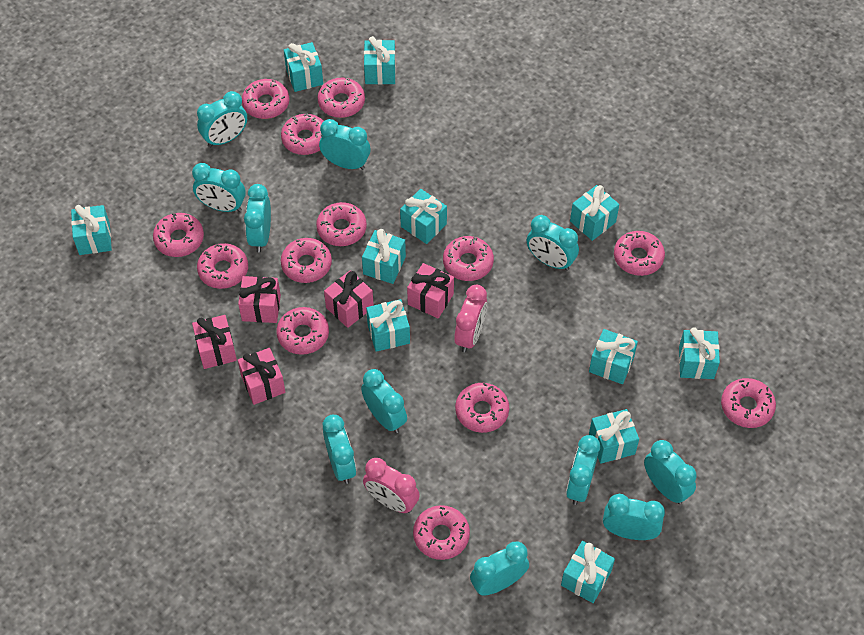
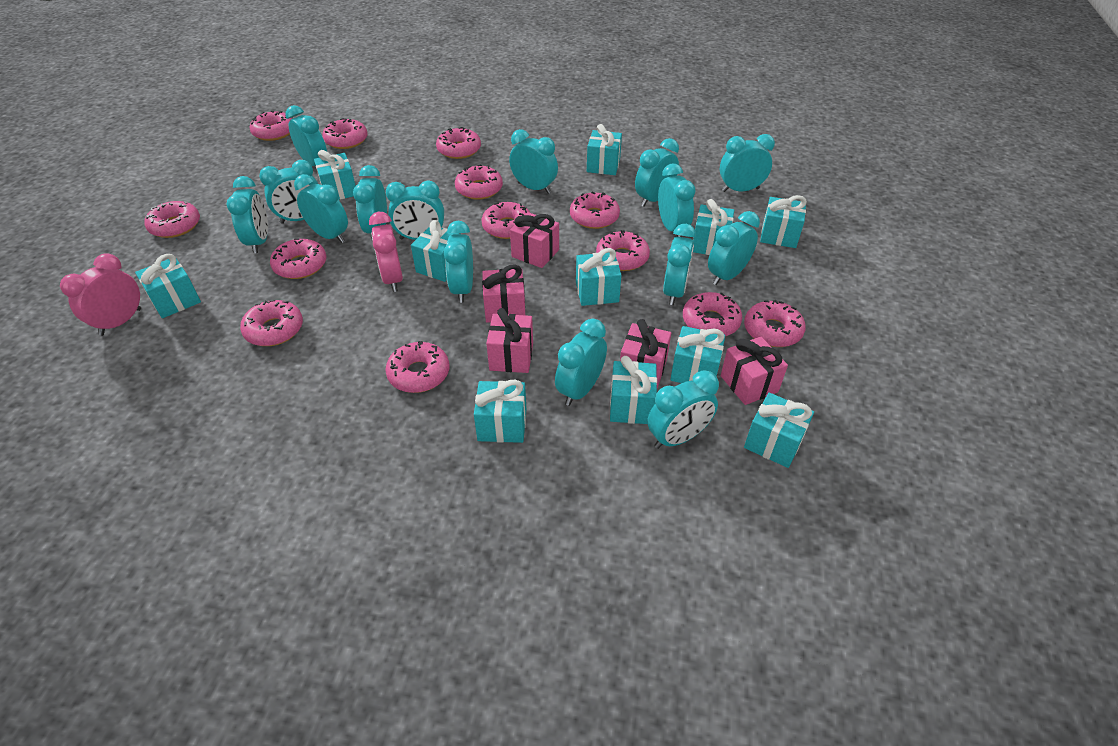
turquoise clock: 11 -> 15

